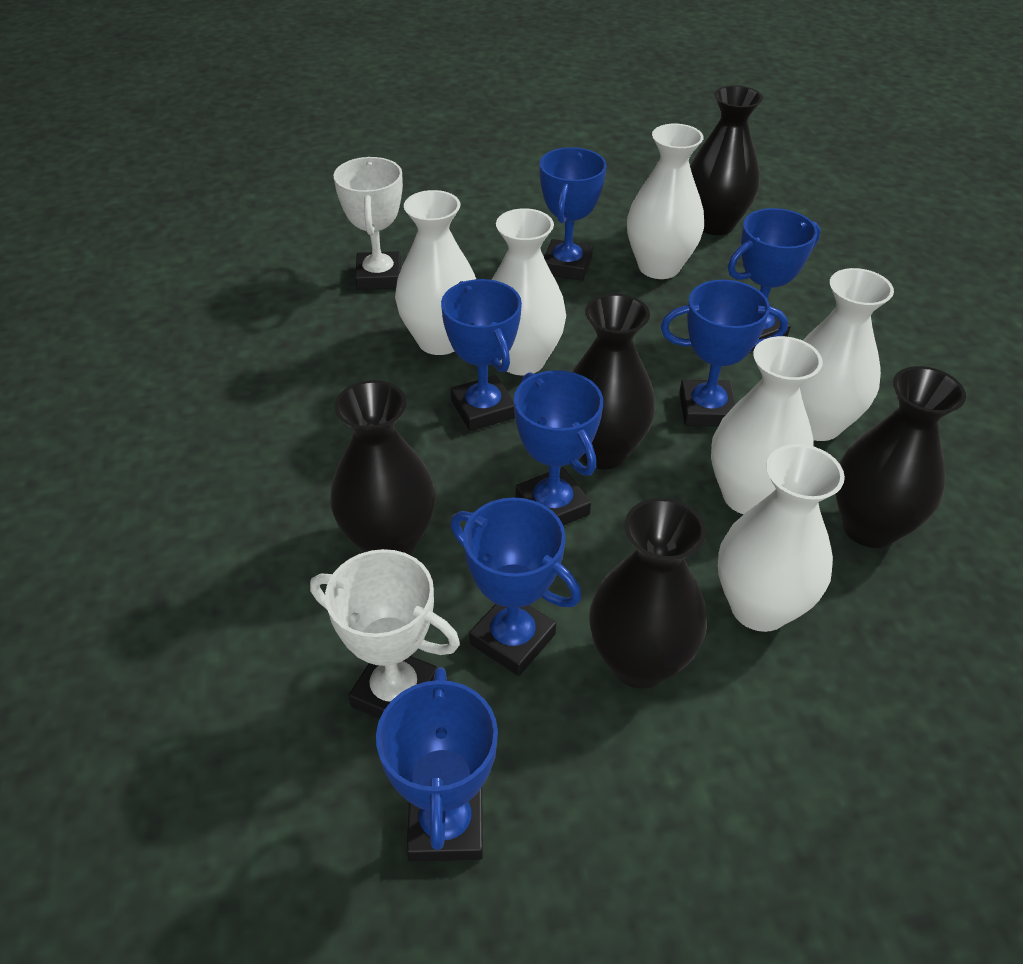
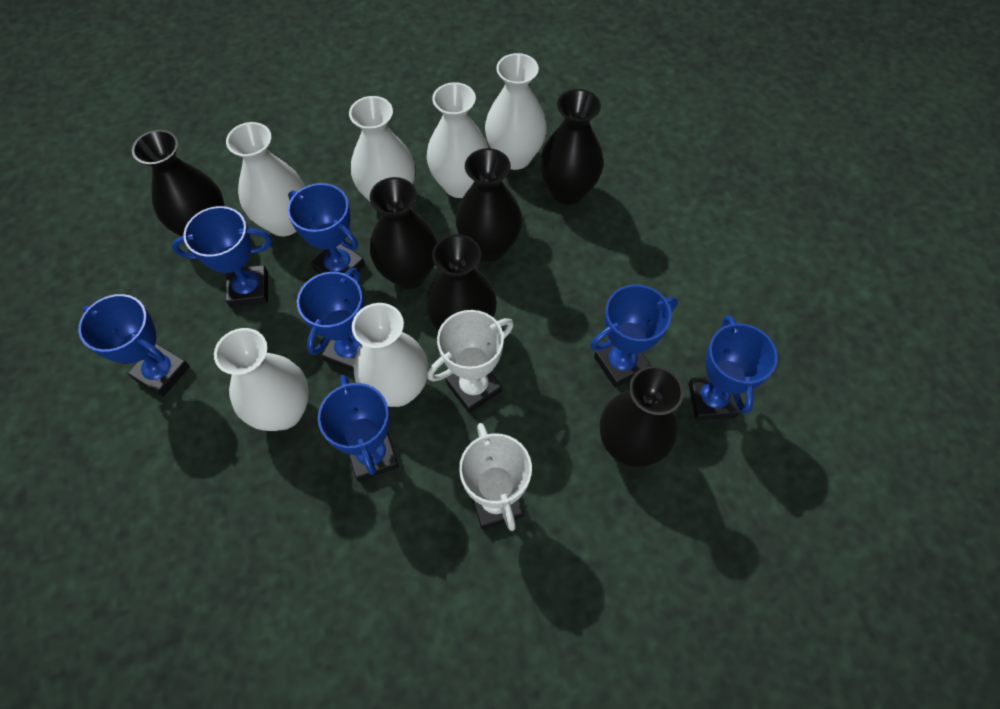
black vase: 5 -> 6

